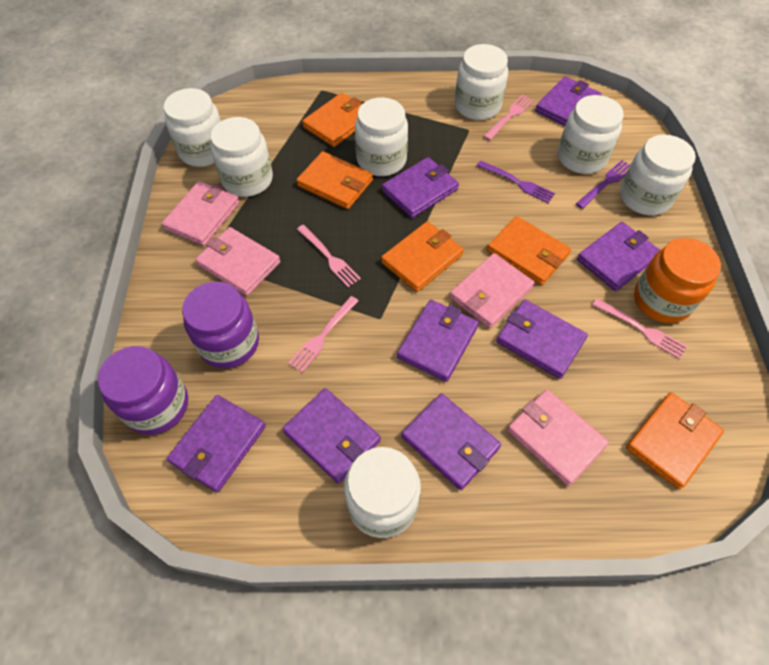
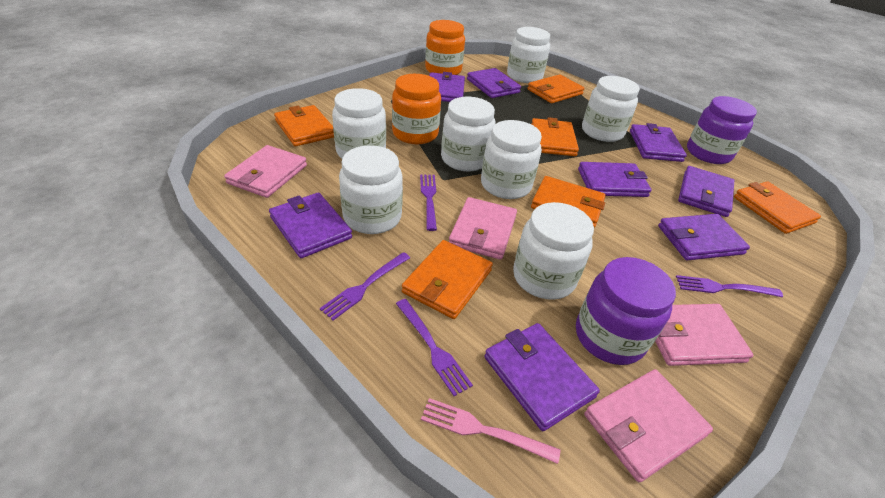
orange jar: 1 -> 2
orange wallet: 5 -> 6
pink fork: 4 -> 1
purple fork: 2 -> 4

